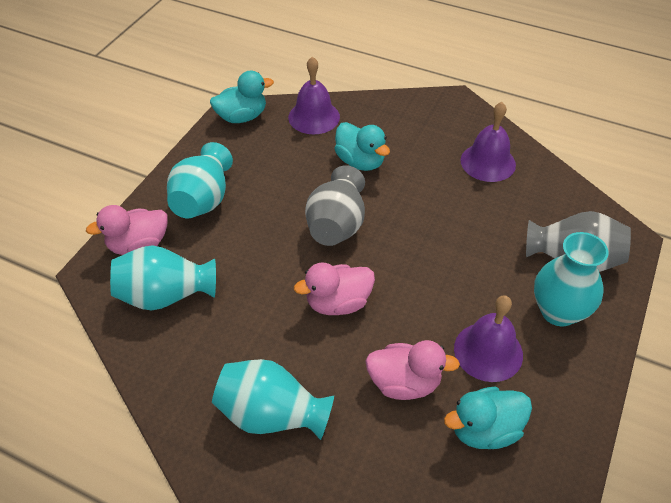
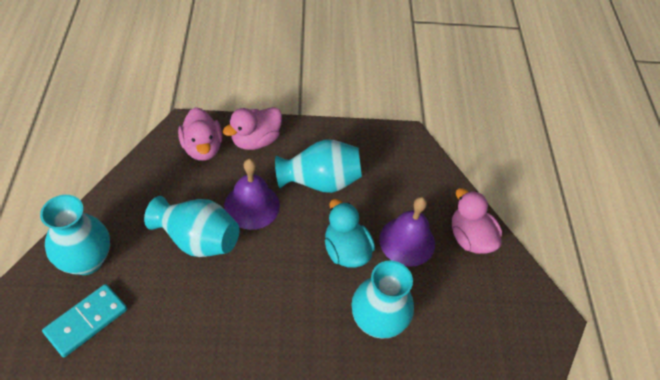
grey vase: 2 -> 0
purple bell: 3 -> 2
turquoise domino: 0 -> 1
turquoise duck: 3 -> 1

